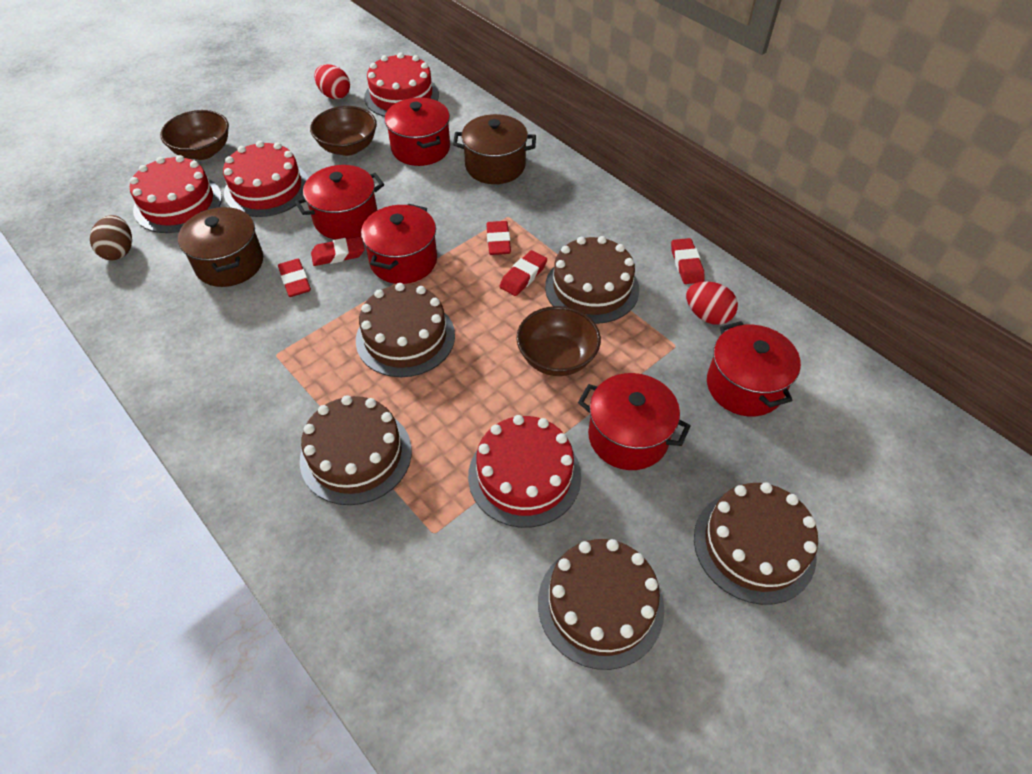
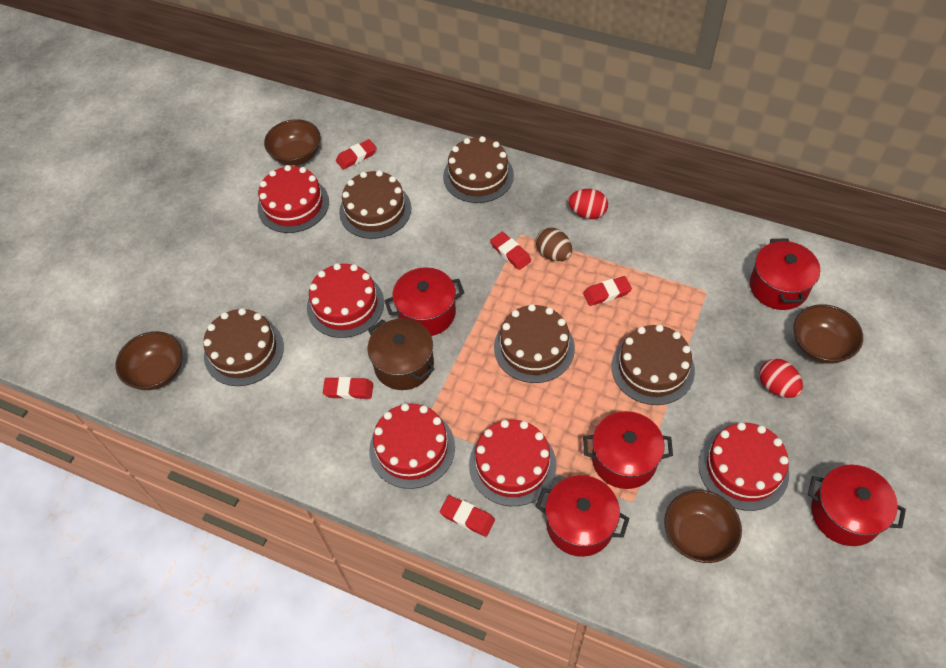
brown bowl: 3 -> 4
brown pot: 2 -> 1
red cake: 4 -> 5

